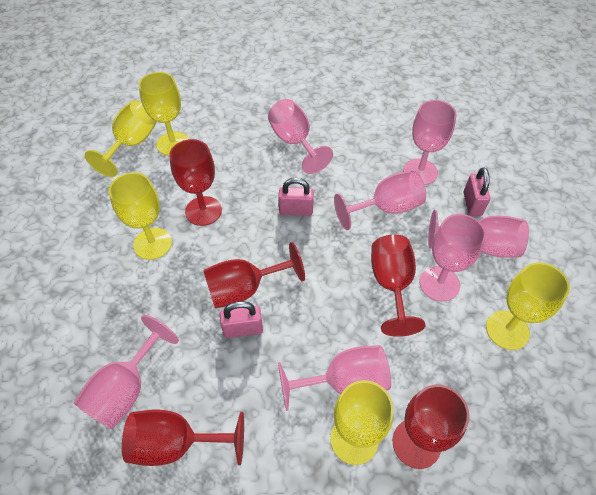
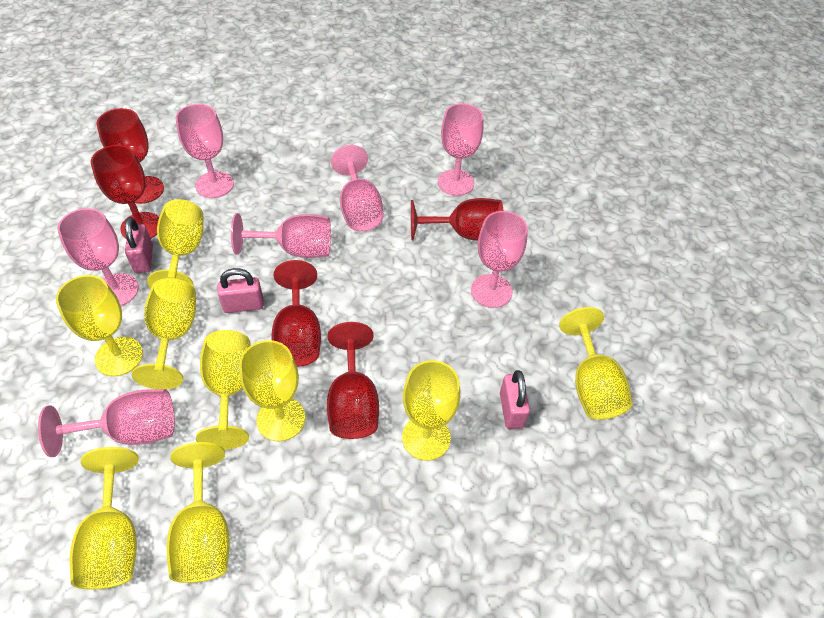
yellow goblet: 5 -> 9

